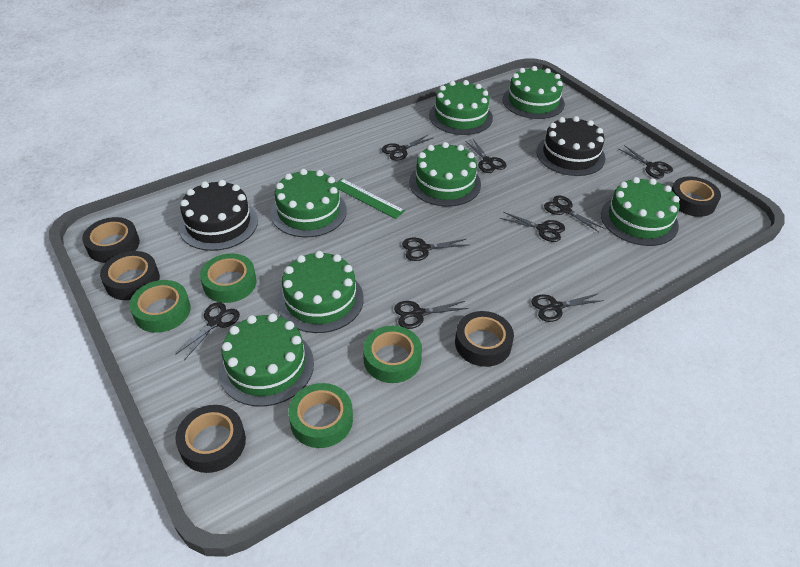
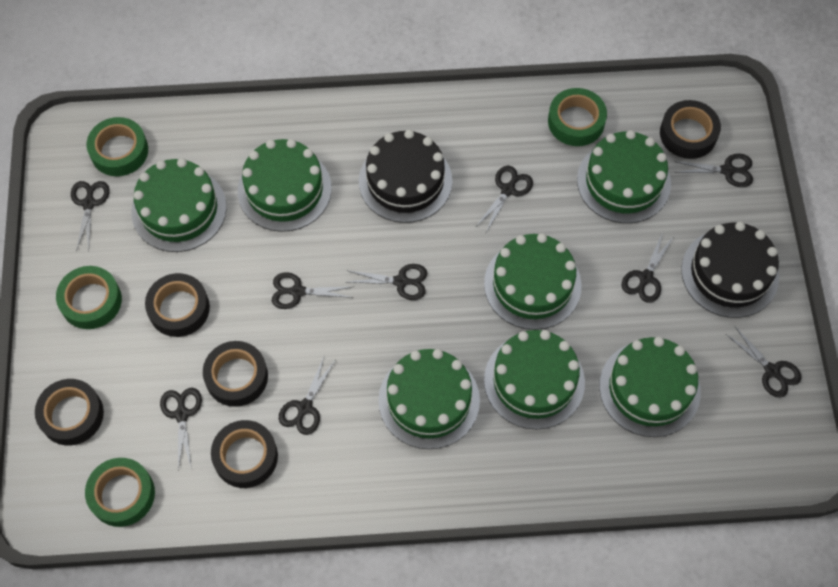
green ruler: 1 -> 0

